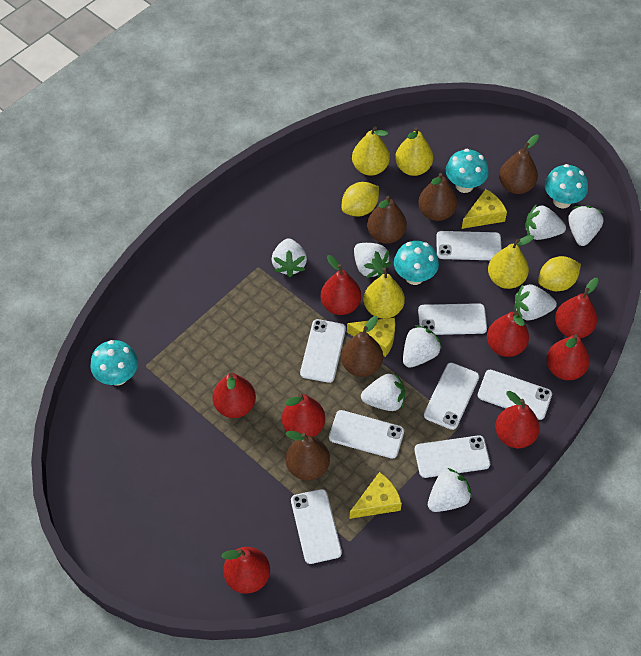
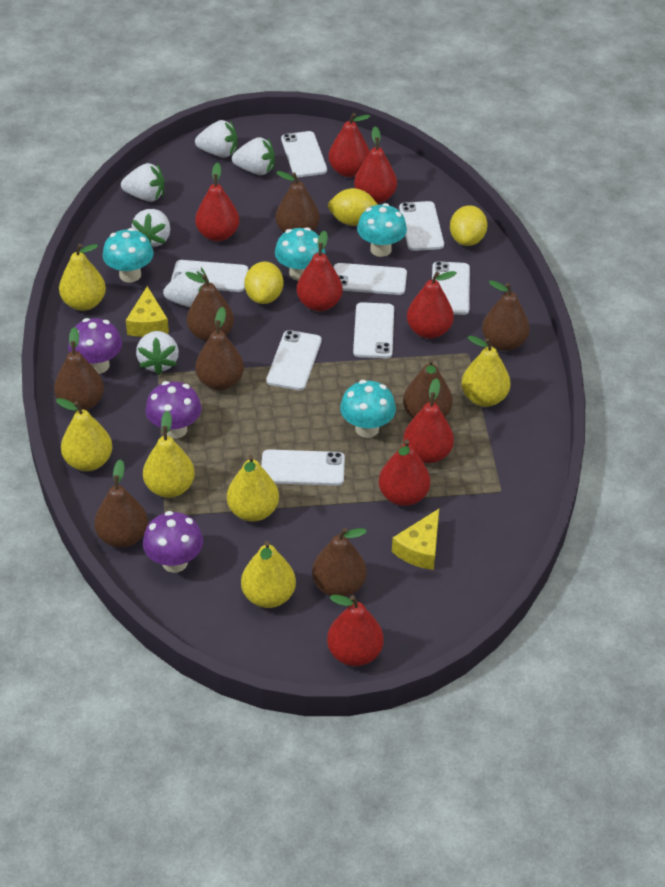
brown pear: 5 -> 8
purple mushroom: 0 -> 3
white strawberry: 8 -> 6
yellow cheese: 3 -> 2
yellow lemon: 2 -> 3
yellow pear: 4 -> 6

